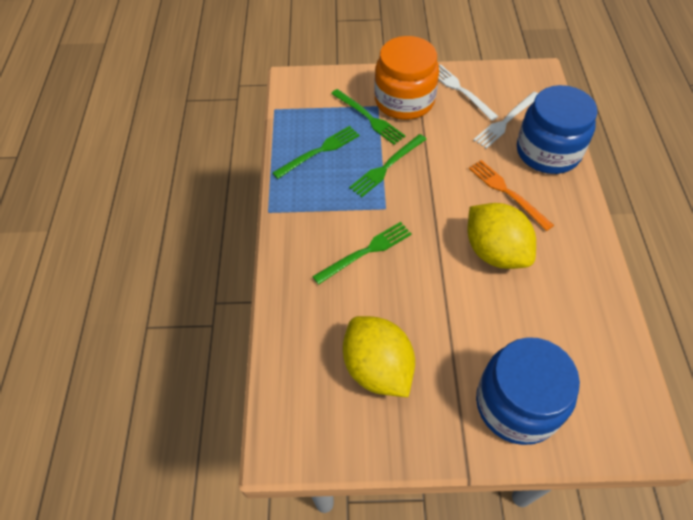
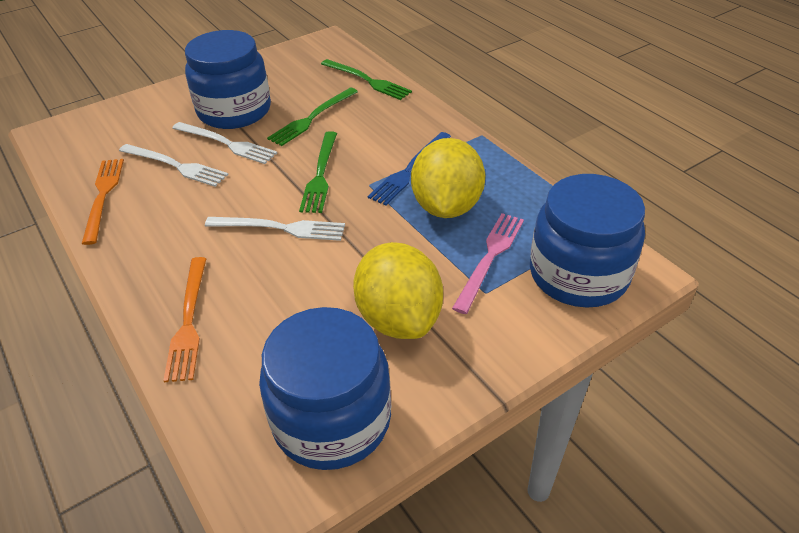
blue fork: 0 -> 1
blue jar: 2 -> 3
green fork: 4 -> 3
orange fork: 1 -> 2
orange jar: 1 -> 0
pink fork: 0 -> 1
white fork: 2 -> 3

